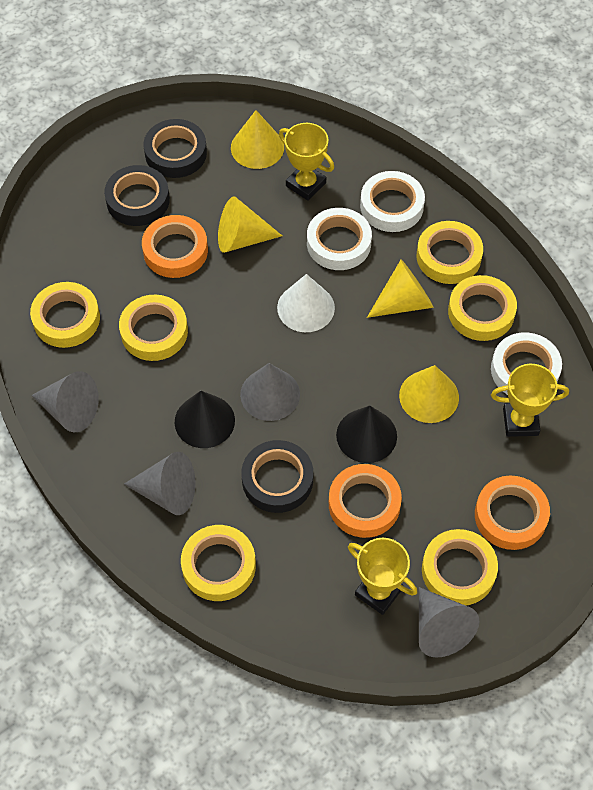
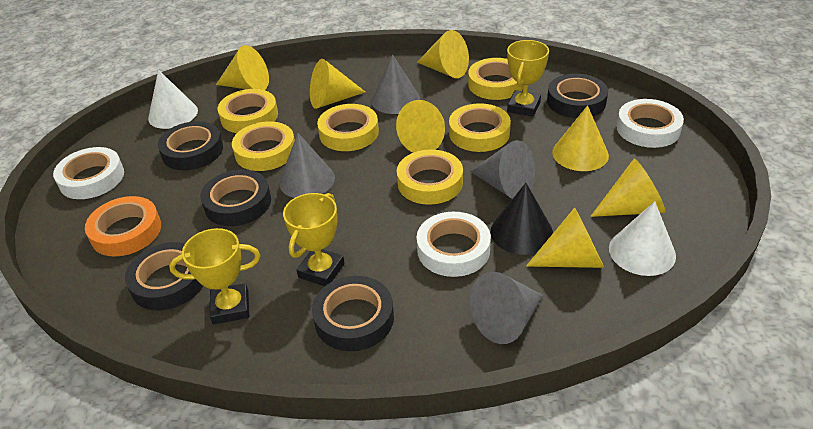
black cone: 2 -> 1
black tape: 3 -> 5
orange tape: 3 -> 1
white cone: 1 -> 2
yellow cone: 4 -> 7

